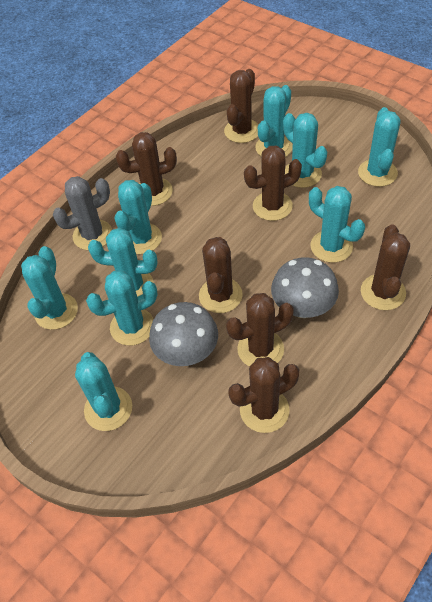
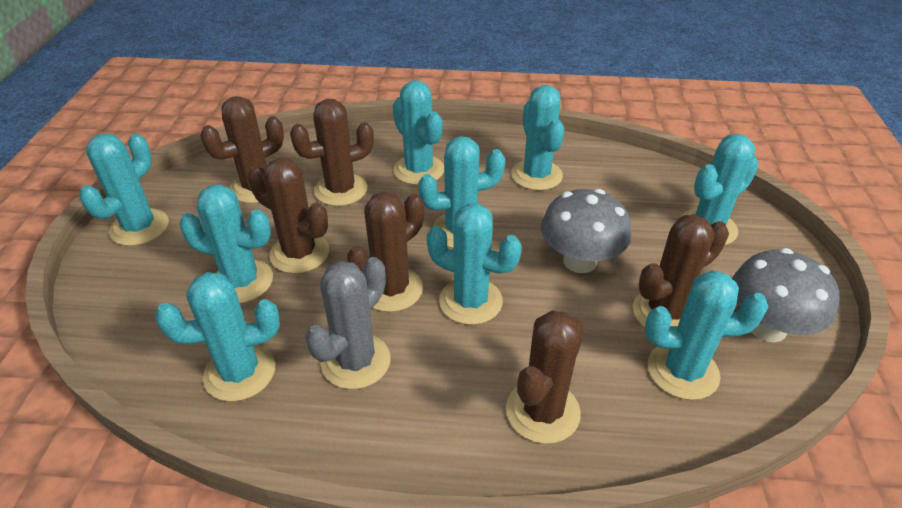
brown cactus: 7 -> 6

